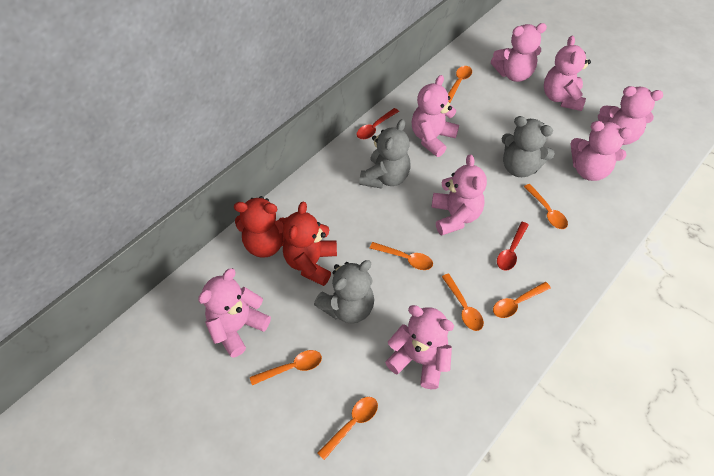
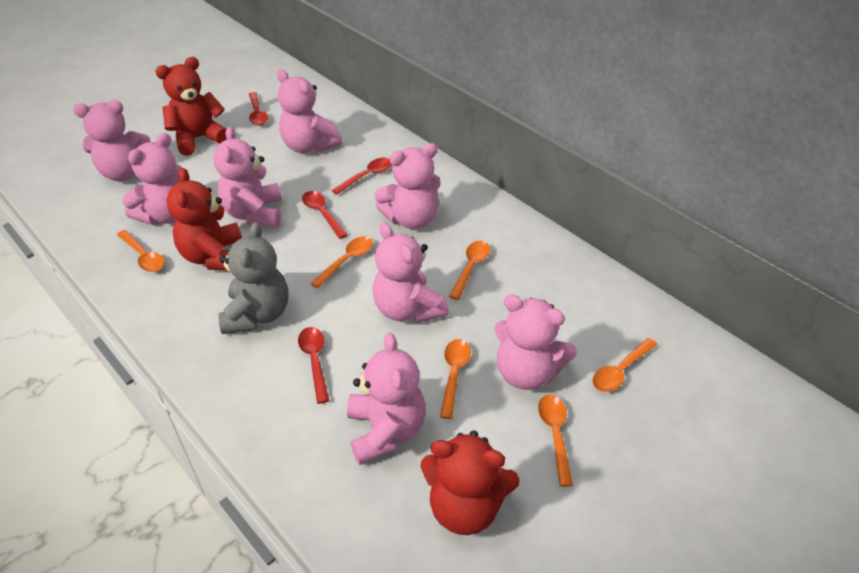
grey teddy bear: 3 -> 1
orange spoon: 7 -> 6
red spoon: 2 -> 4
red teddy bear: 2 -> 3

